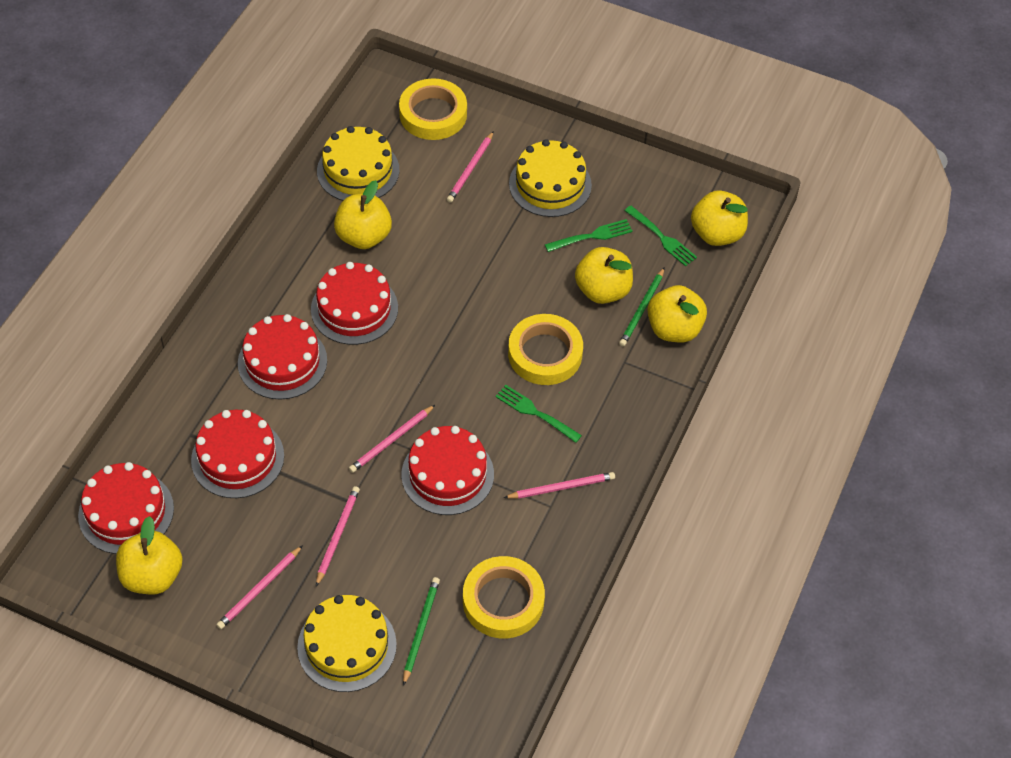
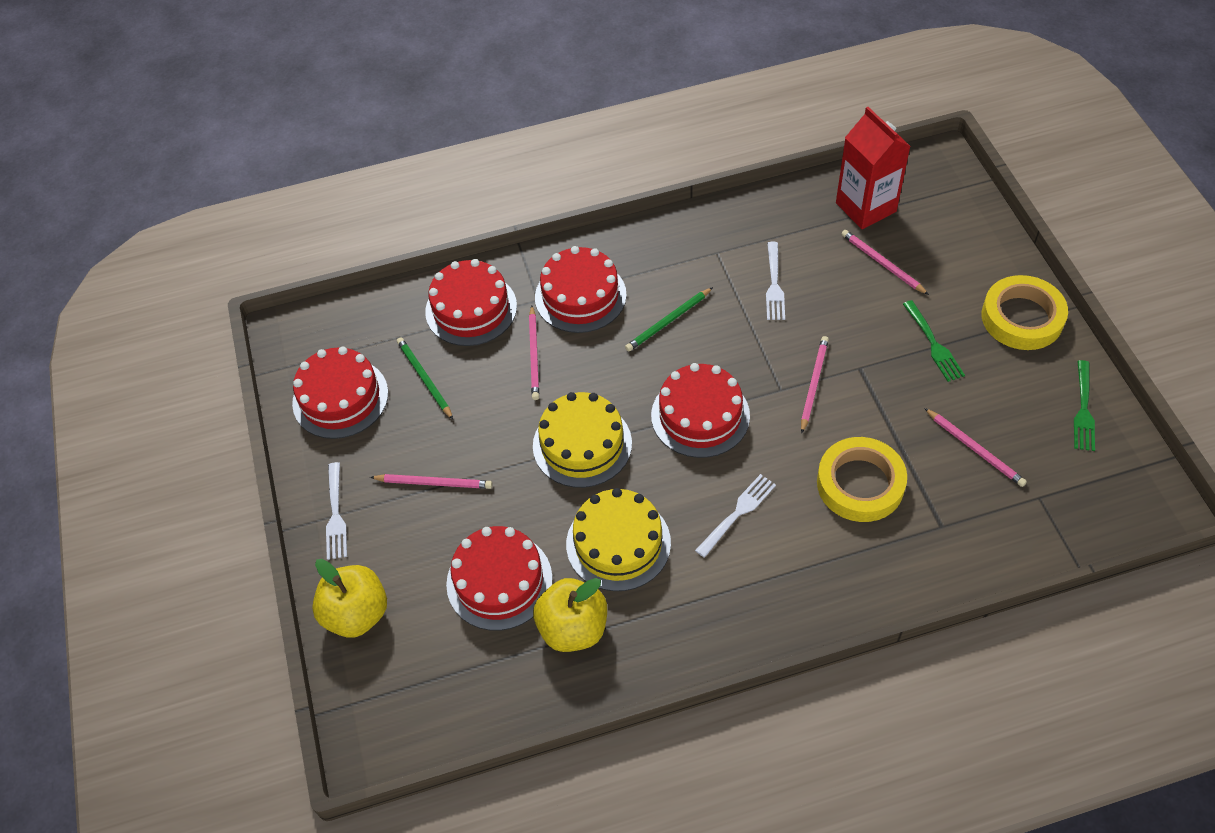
green fork: 3 -> 2
red carton: 0 -> 1
white fork: 0 -> 3
yellow apple: 5 -> 2
yellow cake: 3 -> 2
yellow tape: 3 -> 2

